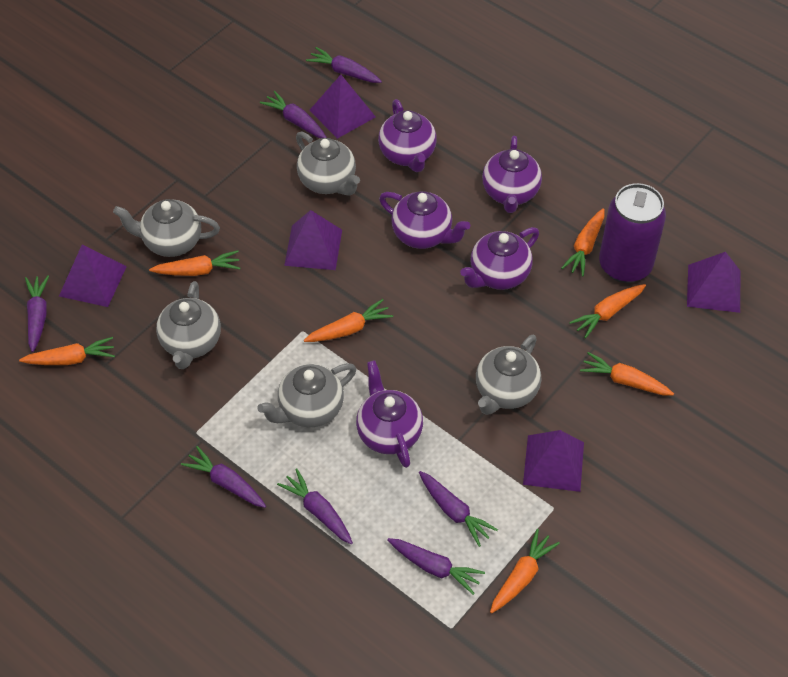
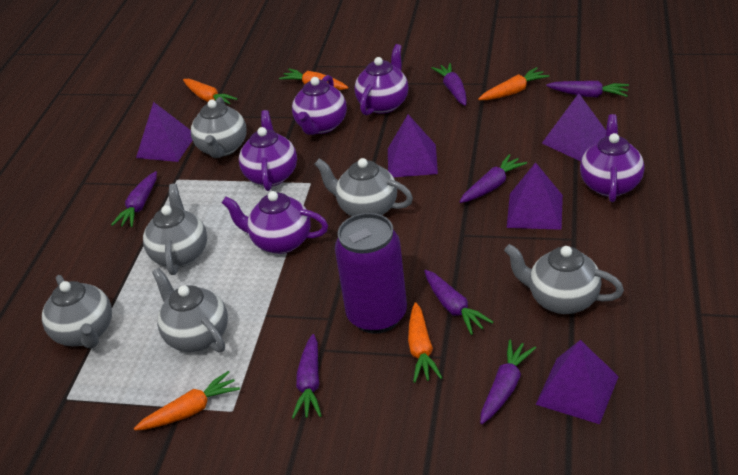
grey teapot: 5 -> 6
orange carrot: 7 -> 5

